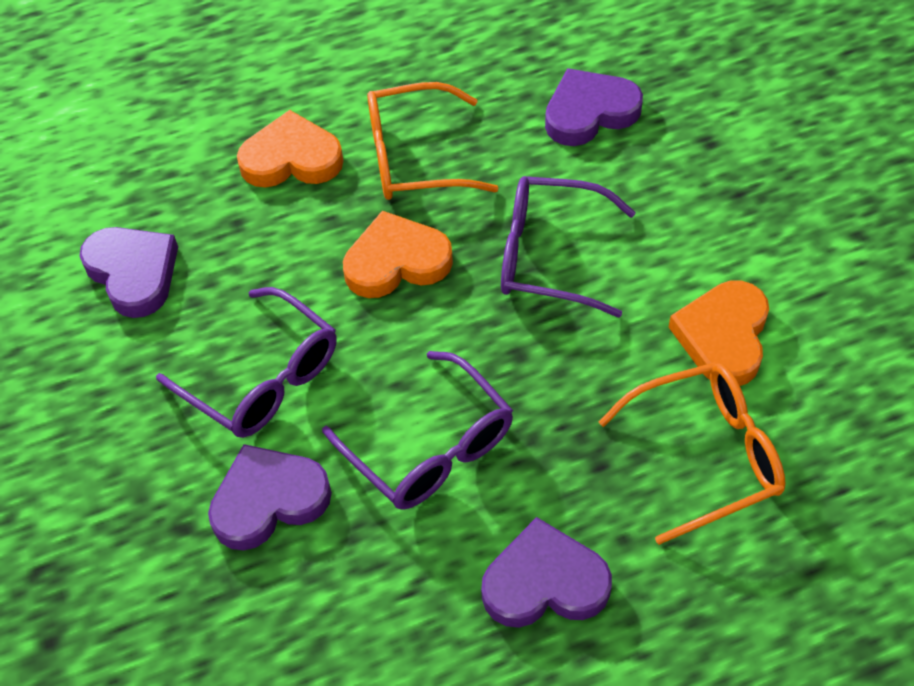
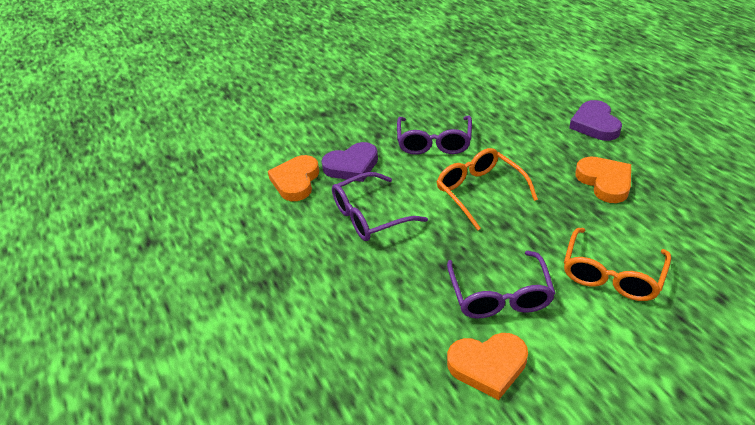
purple heart: 4 -> 2

